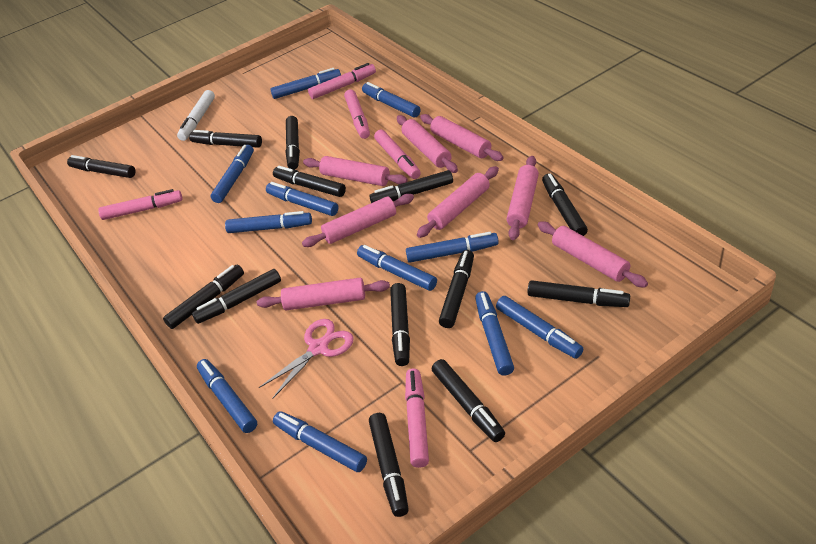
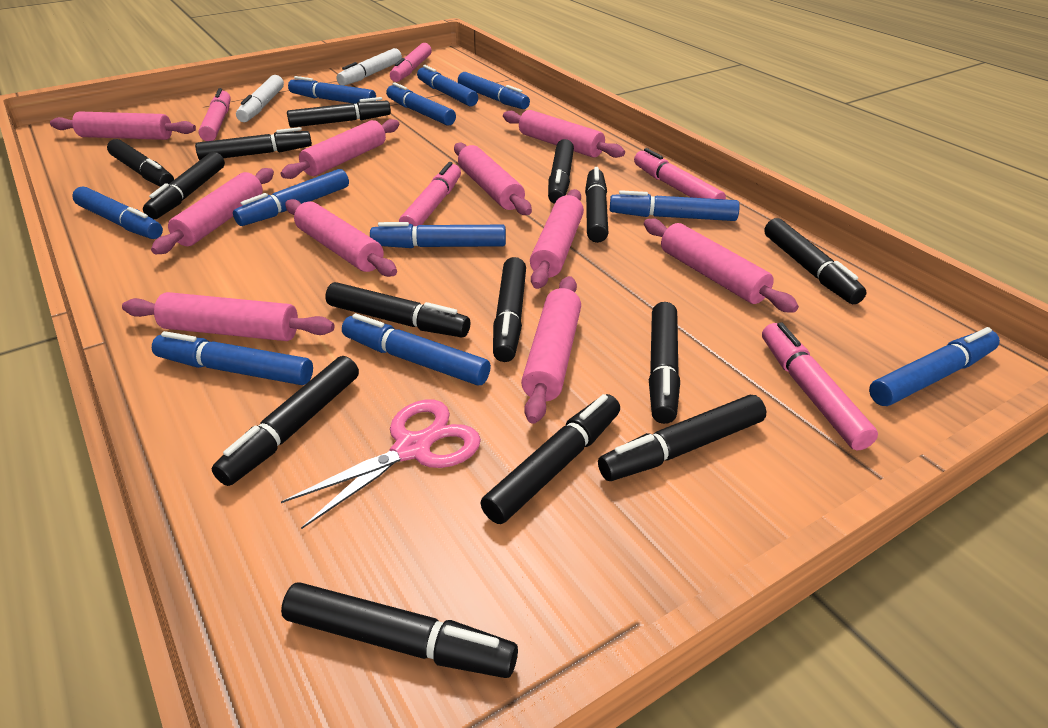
black marker: 13 -> 14
pink rolling pin: 8 -> 10
white marker: 1 -> 2

